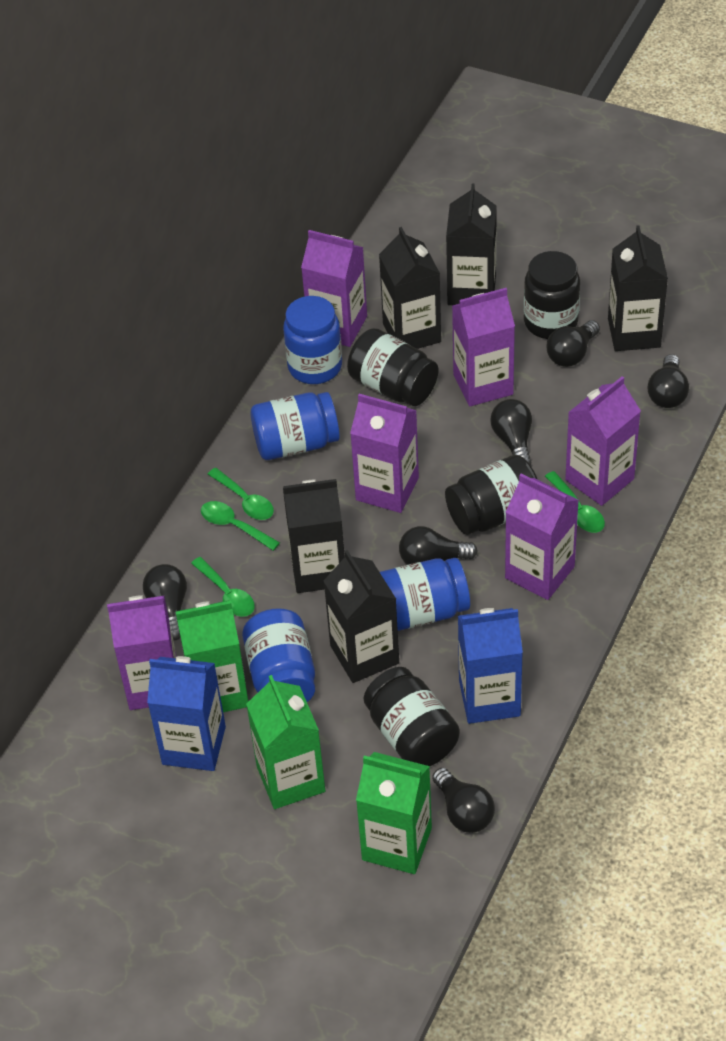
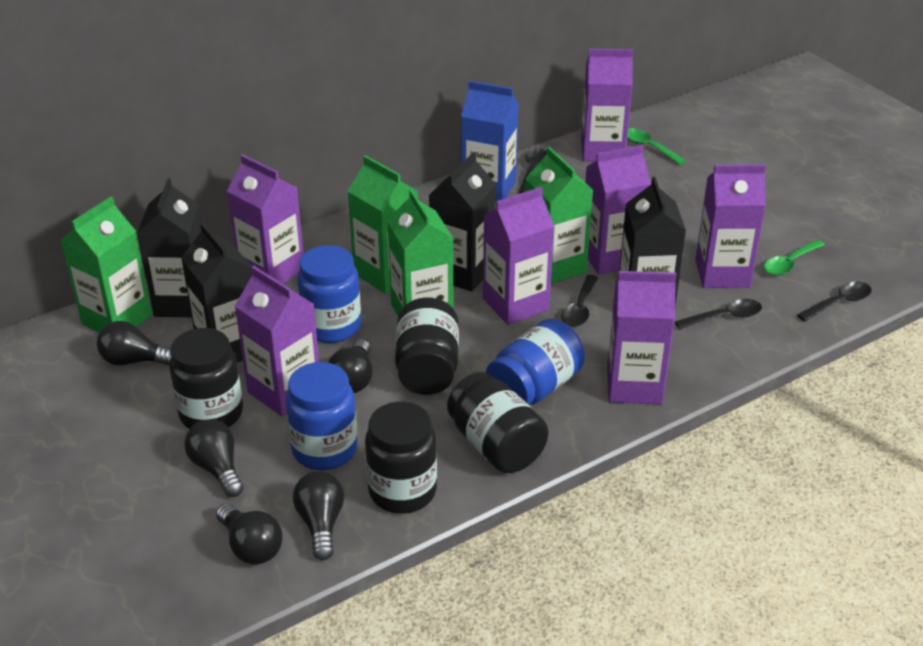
black carton: 5 -> 4
black light bulb: 6 -> 5
black spoon: 0 -> 4
blue carton: 2 -> 1
blue jar: 4 -> 3
green carton: 3 -> 4
green spoon: 4 -> 2
purple carton: 6 -> 7

